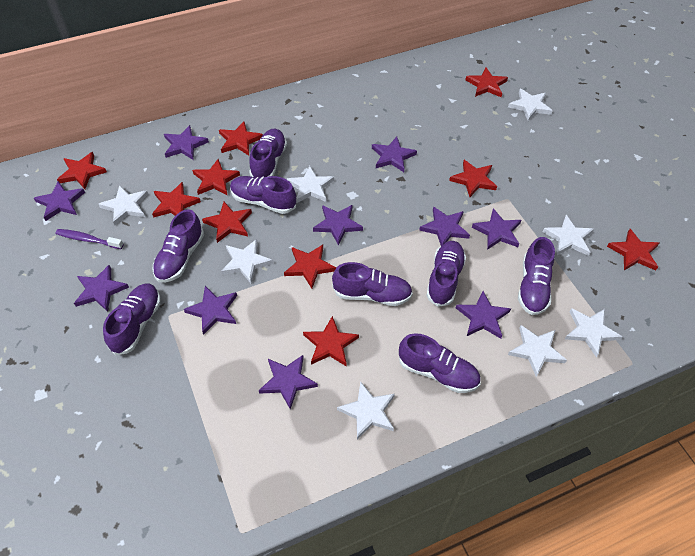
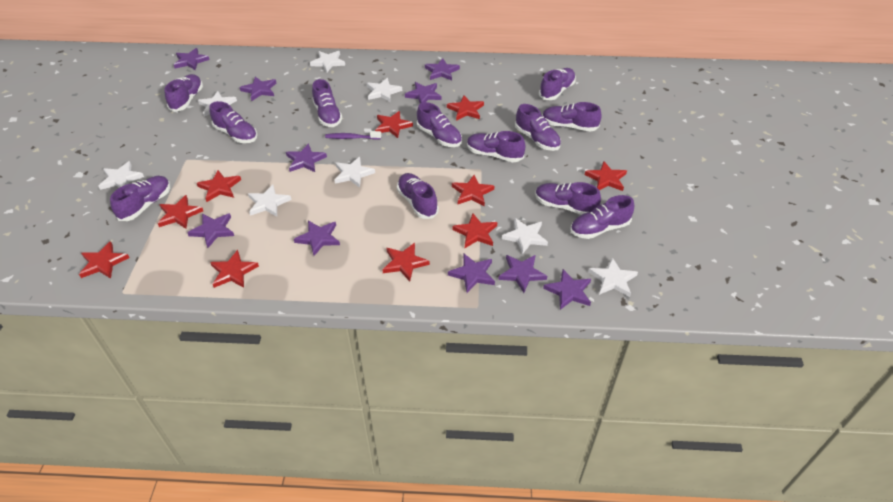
purple shoe: 8 -> 12

